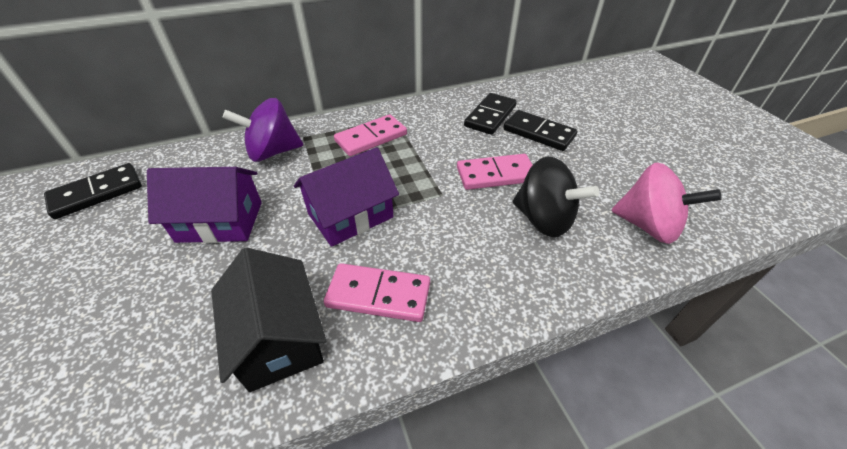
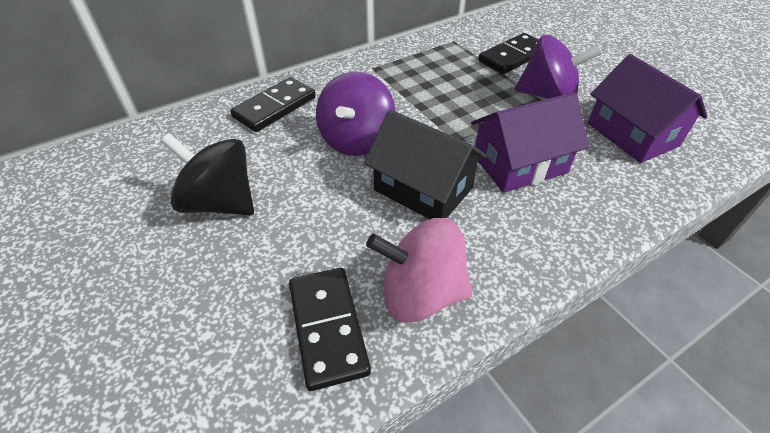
pink domino: 3 -> 0
purple spinning top: 1 -> 2

